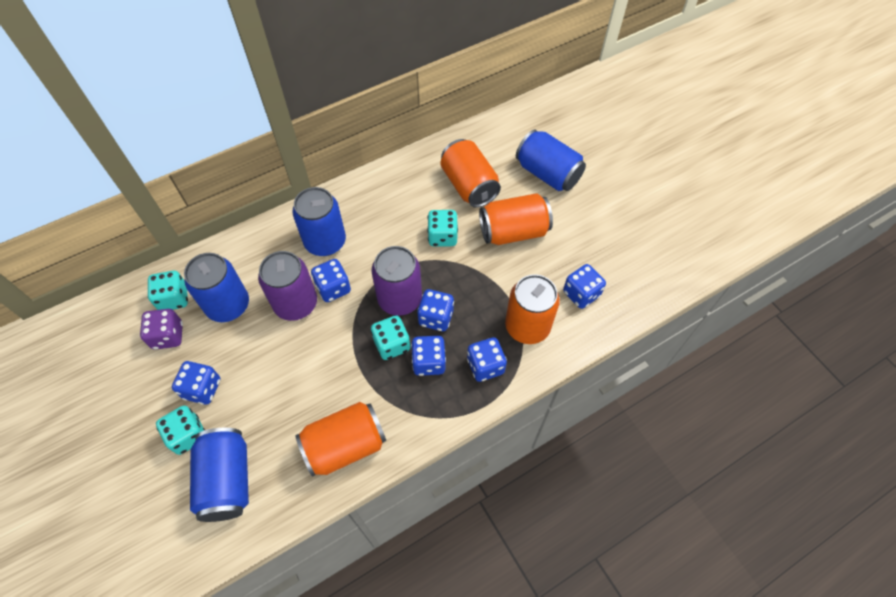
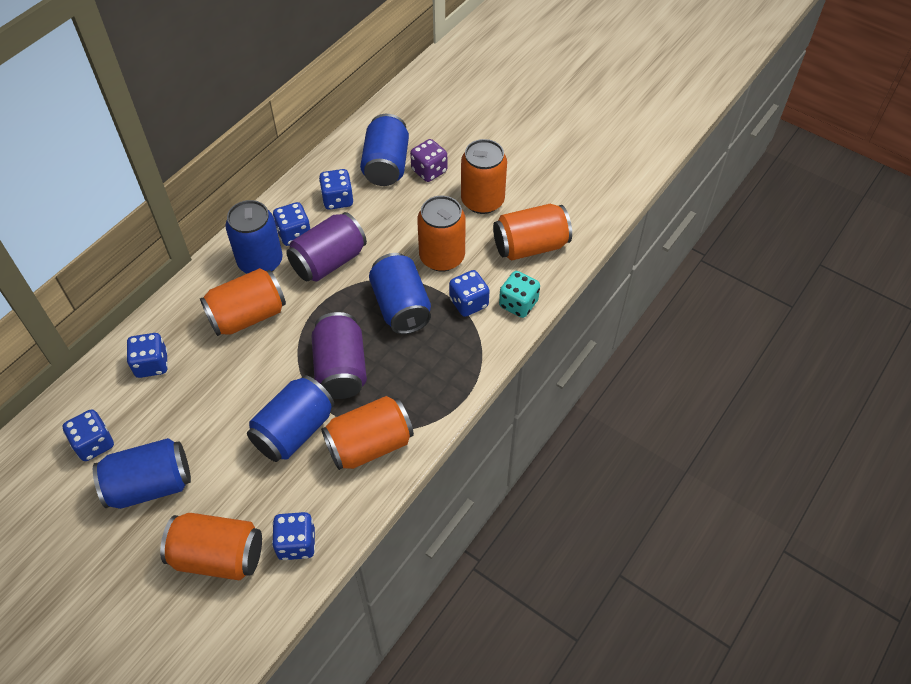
blue can: 4 -> 5
orange can: 4 -> 6
turquoise dice: 4 -> 1

